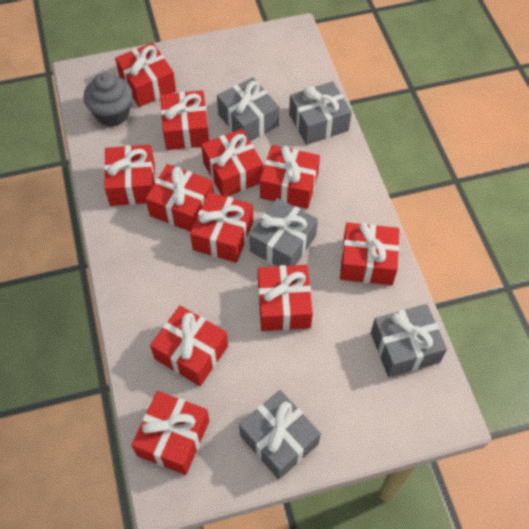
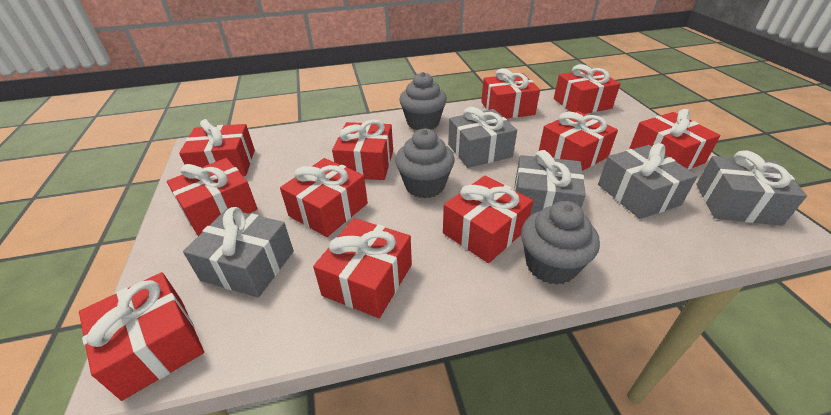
grey cupcake: 1 -> 3

